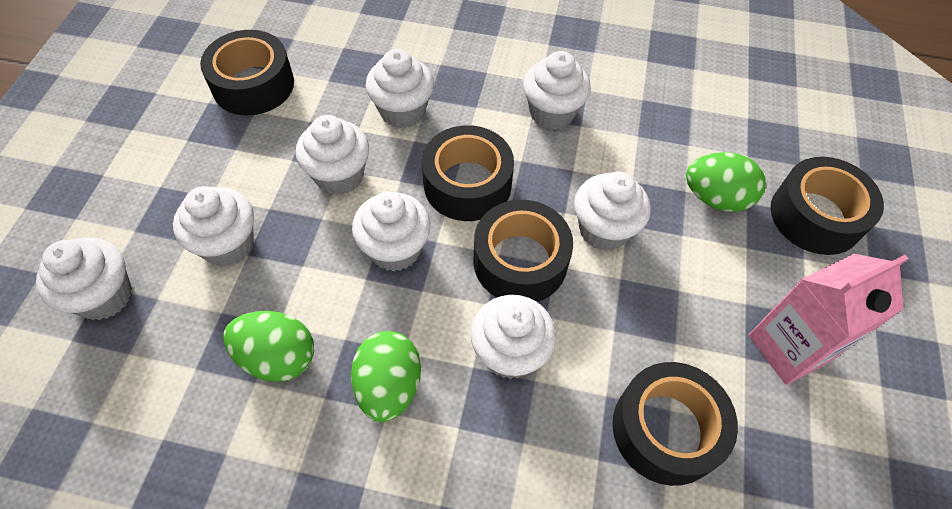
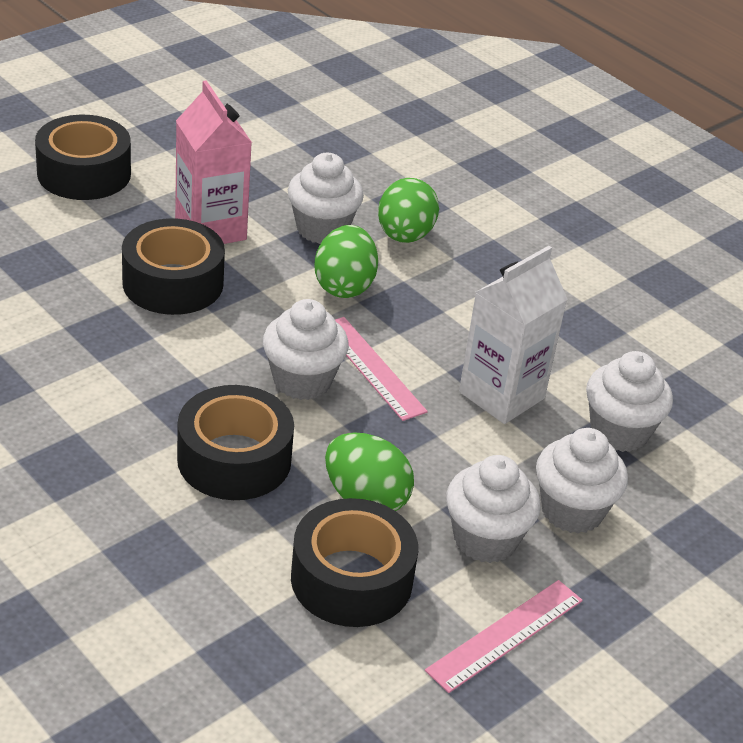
black tape: 5 -> 4
pink ruler: 0 -> 2
white carton: 0 -> 1
white cupcake: 8 -> 5

